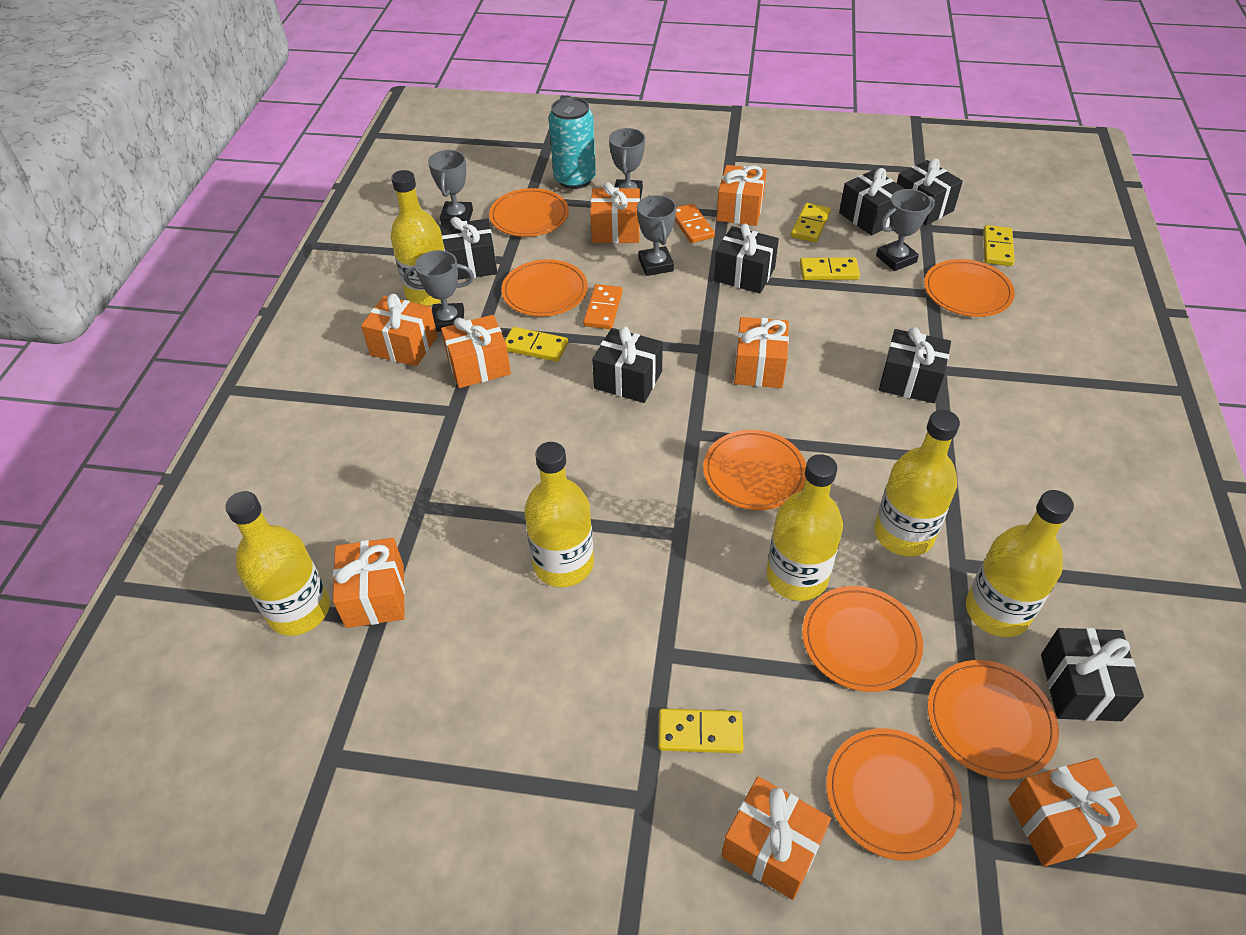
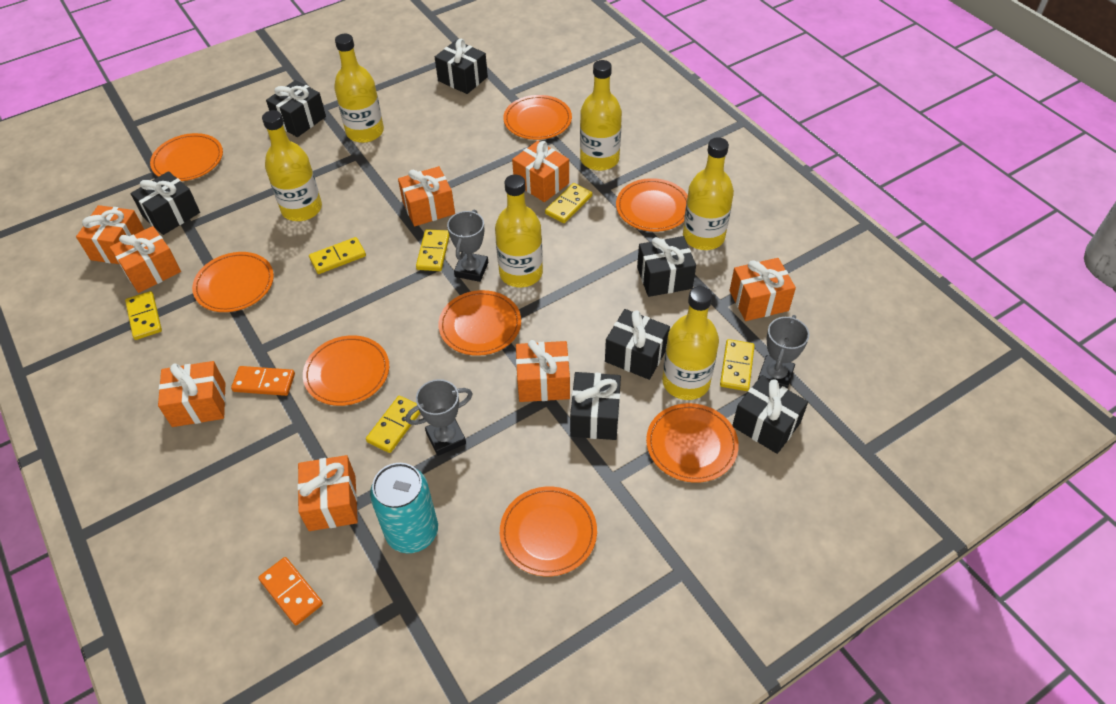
grey trophy: 5 -> 3
orange plate: 7 -> 8
yellow domino: 5 -> 6

